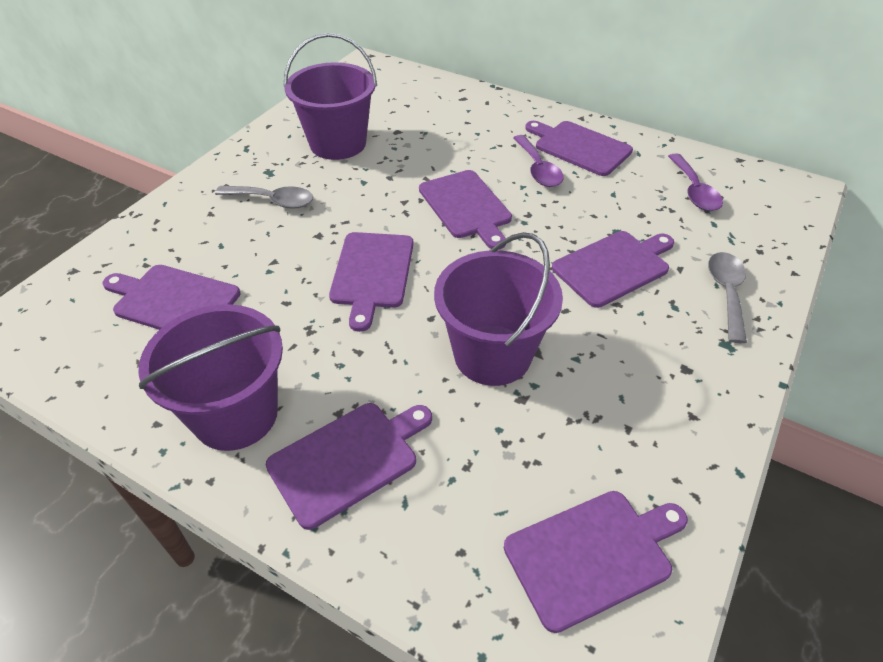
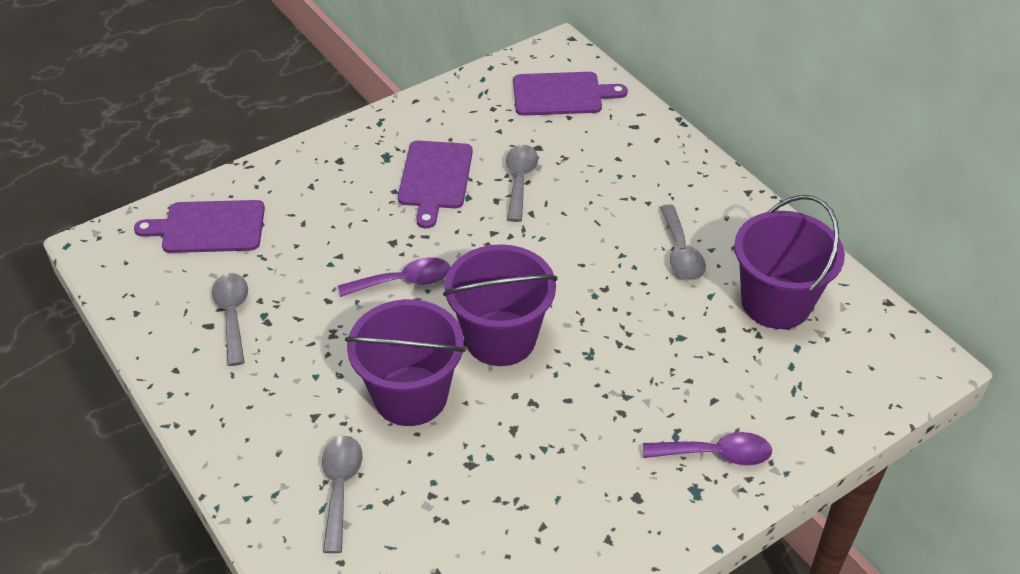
grey spoon: 2 -> 4
purple cutting board: 7 -> 3

